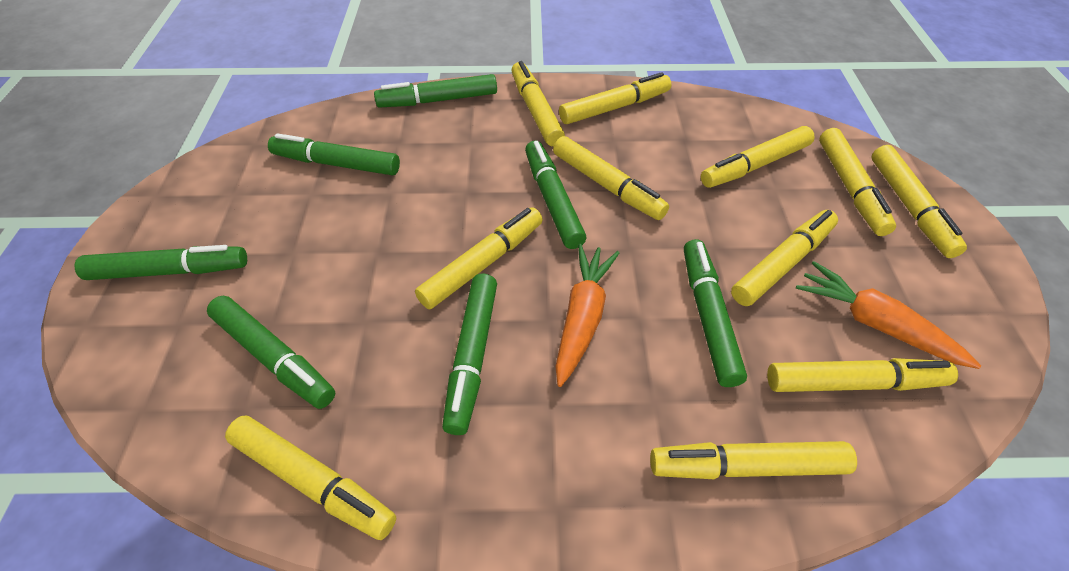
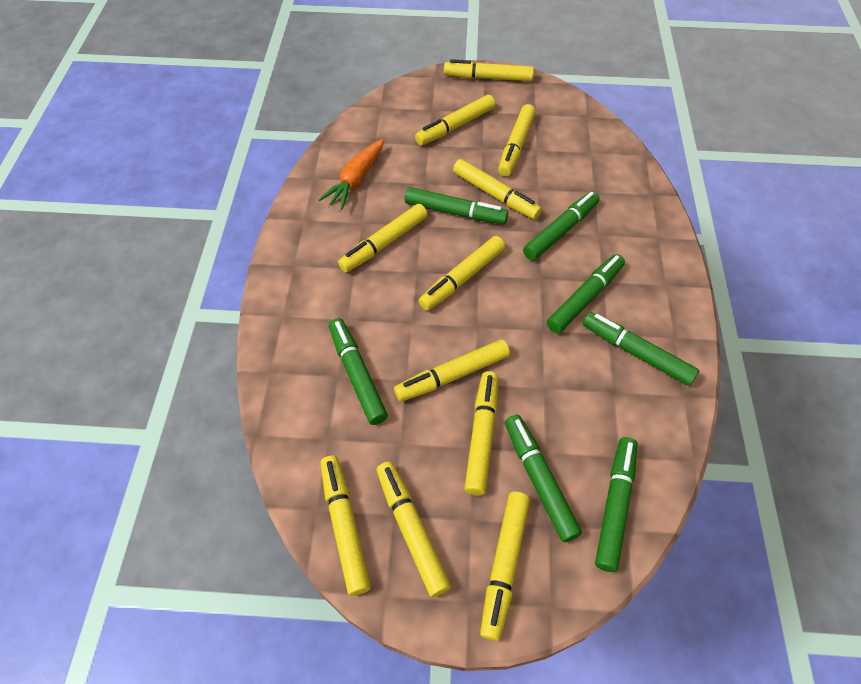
orange carrot: 2 -> 1

